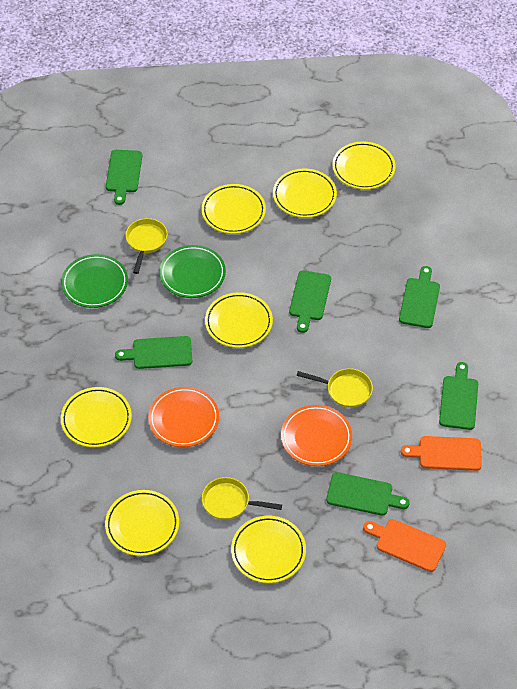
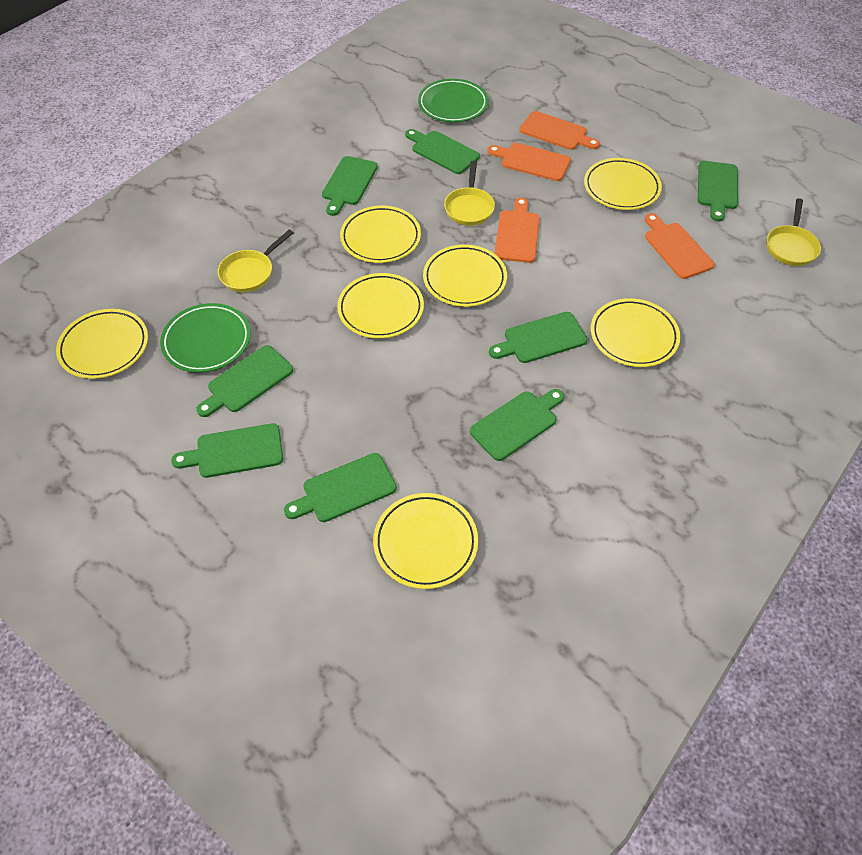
green cutting board: 6 -> 8
orange cutting board: 2 -> 4
orange plate: 2 -> 0

